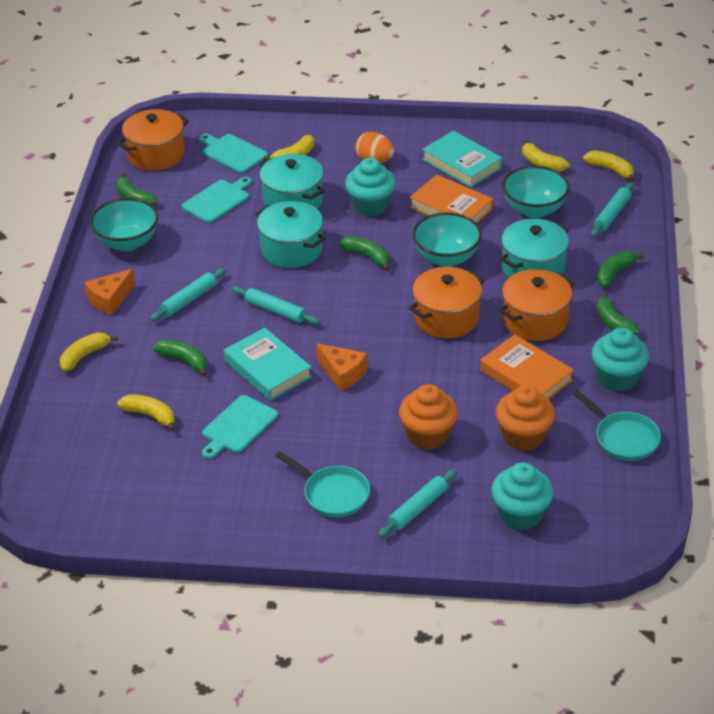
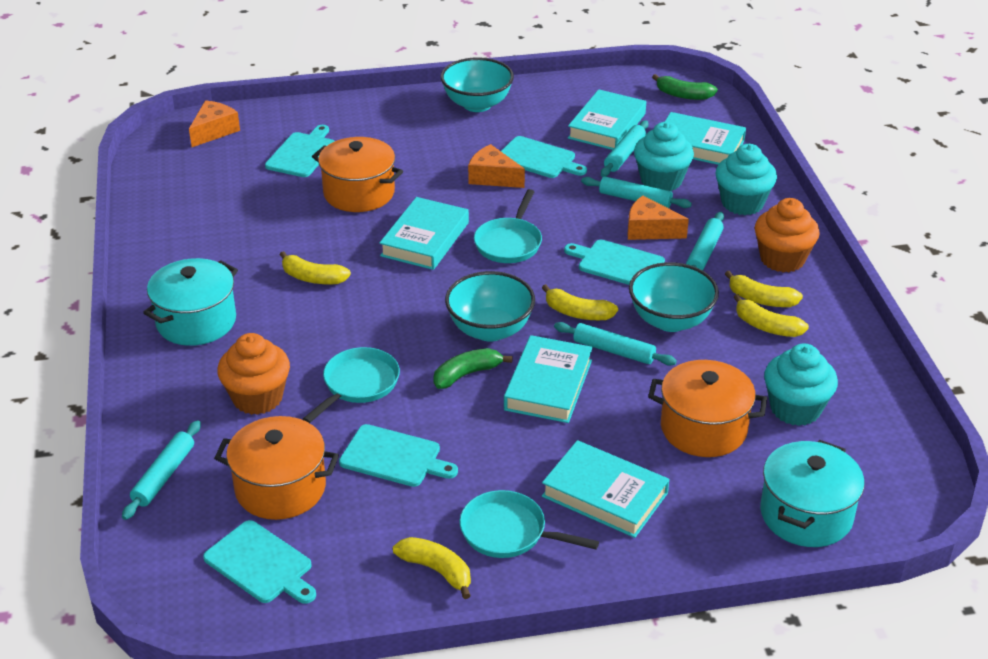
green banana: 5 -> 2
orange book: 2 -> 0
orange cheese: 2 -> 3
orange egg: 1 -> 0
turquoise book: 2 -> 5
turquoise cutting board: 3 -> 5
turquoise pan: 2 -> 3
turquoise pot: 3 -> 2
turquoise rolling pin: 4 -> 5

